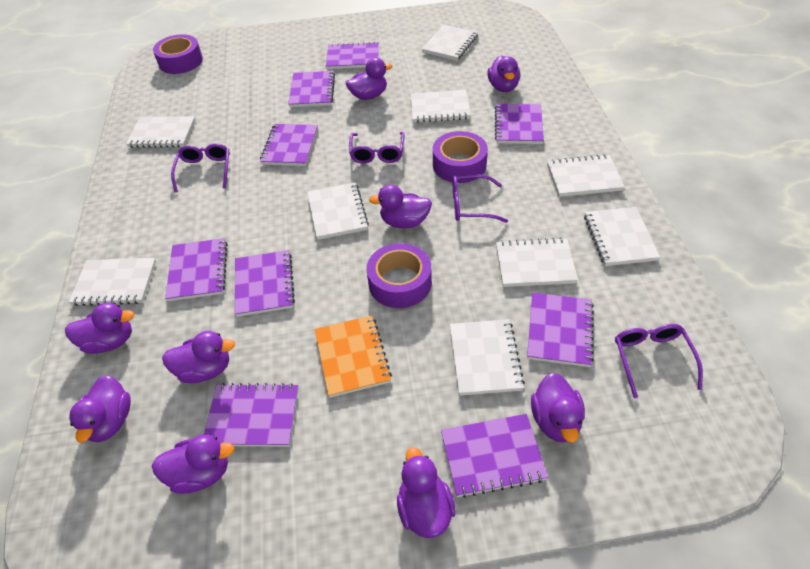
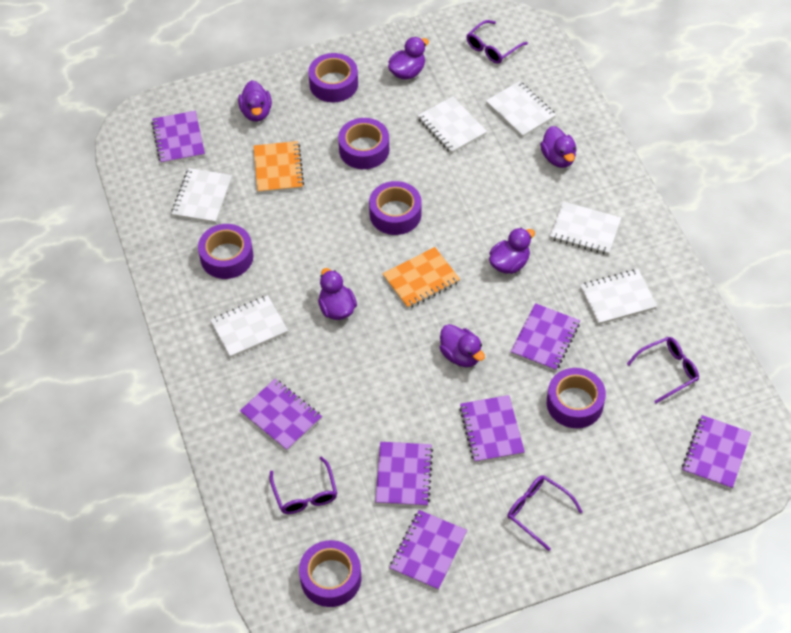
orange notebook: 1 -> 2
purple duck: 9 -> 6
purple notebook: 9 -> 7
purple tape: 3 -> 6
white notebook: 9 -> 6

